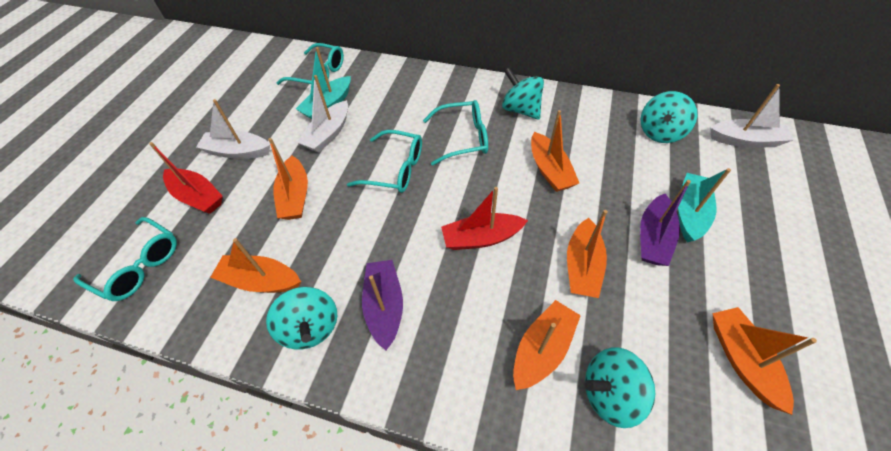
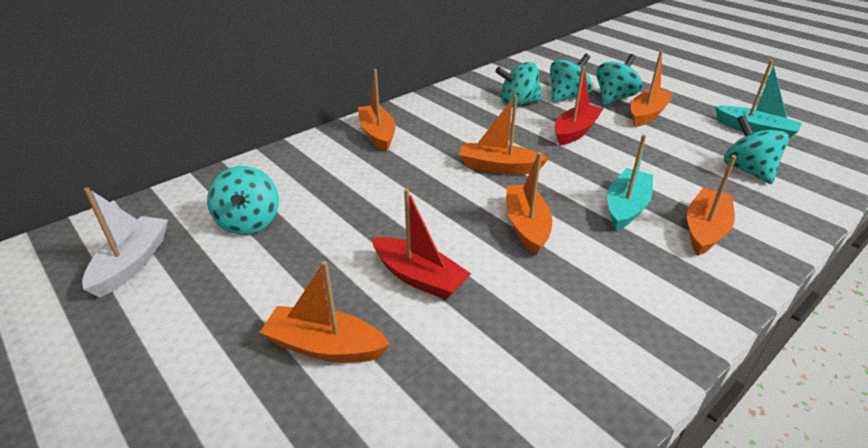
purple boat: 2 -> 0
turquoise glasses: 4 -> 0
turquoise spinning top: 4 -> 5
white boat: 3 -> 1

